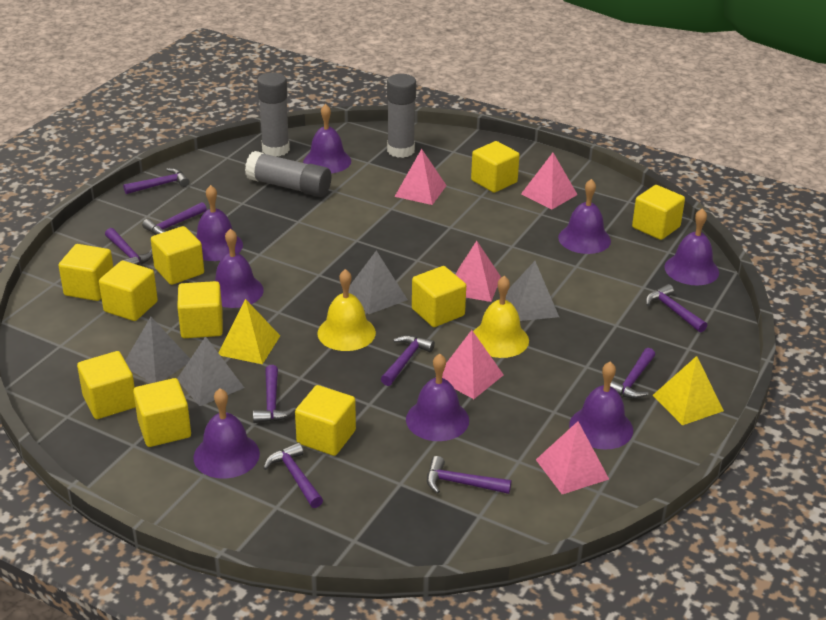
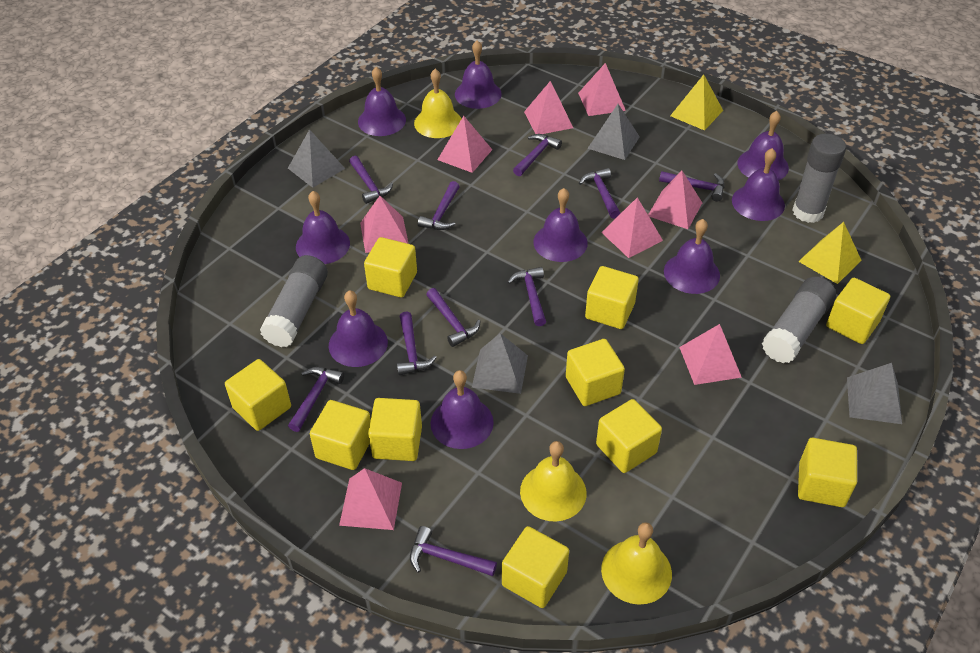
pink pyramid: 5 -> 8
purple bell: 8 -> 9
purple hammer: 9 -> 10
yellow bell: 2 -> 3

